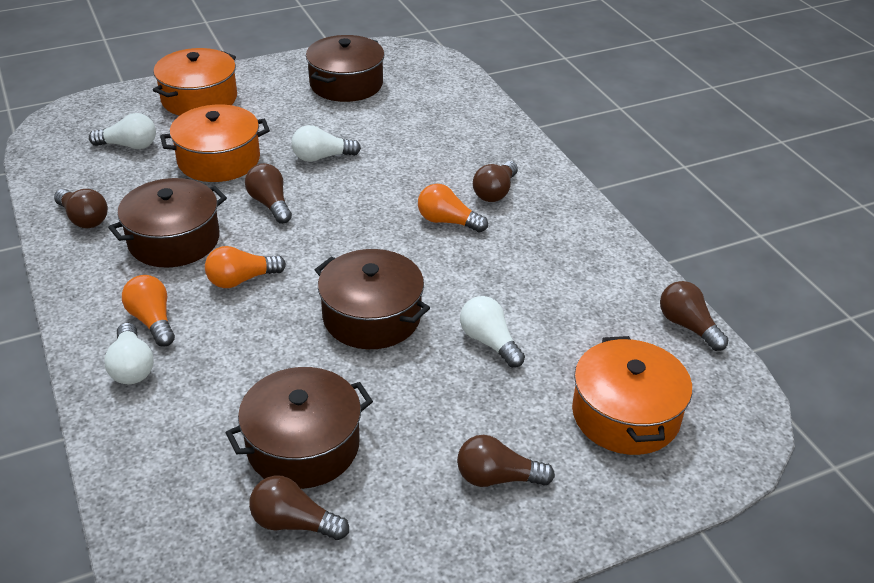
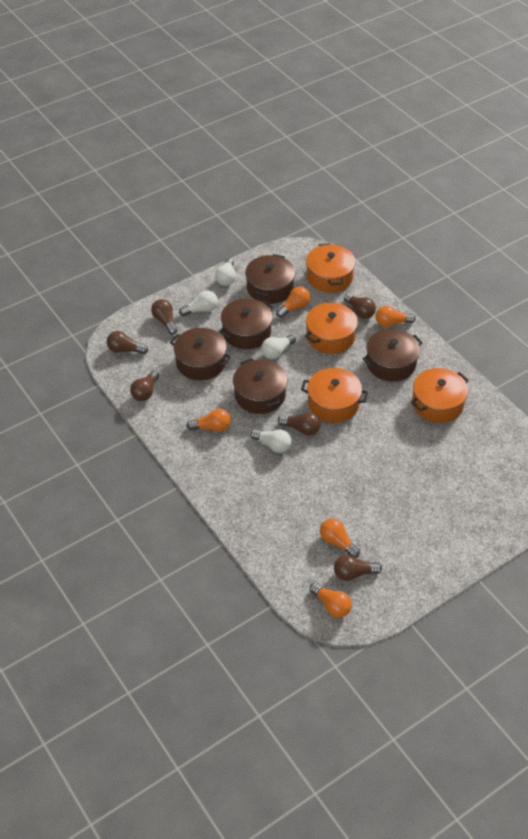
brown pot: 4 -> 5
orange light bulb: 3 -> 5
orange pot: 3 -> 4

